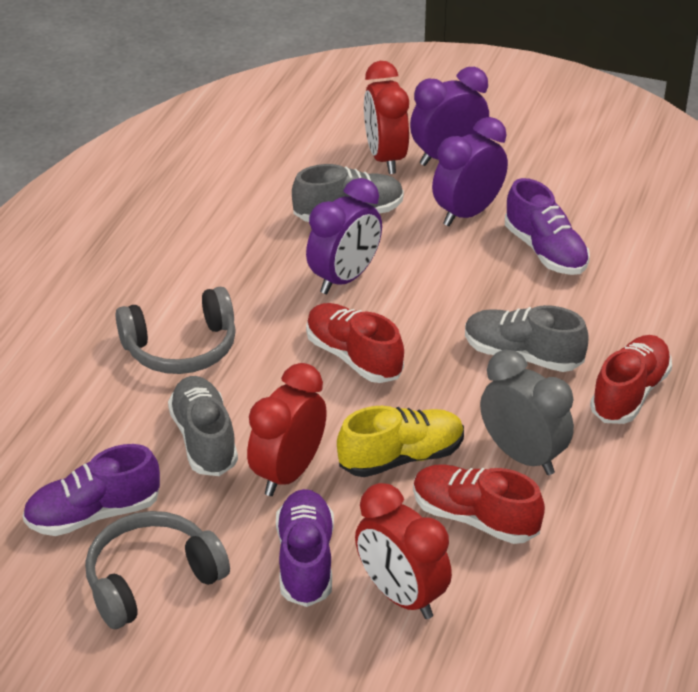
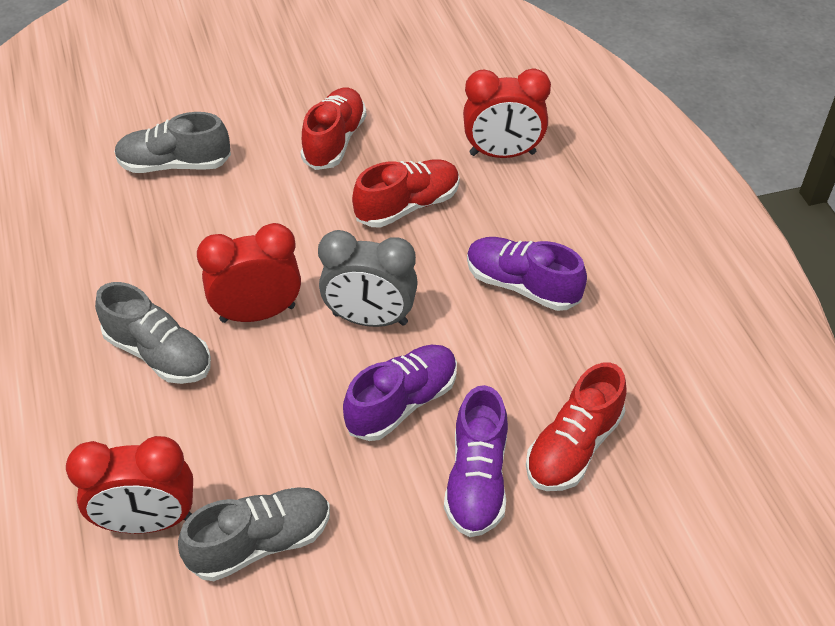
grey headphones: 2 -> 0
purple clock: 3 -> 0
yellow shoe: 1 -> 0

